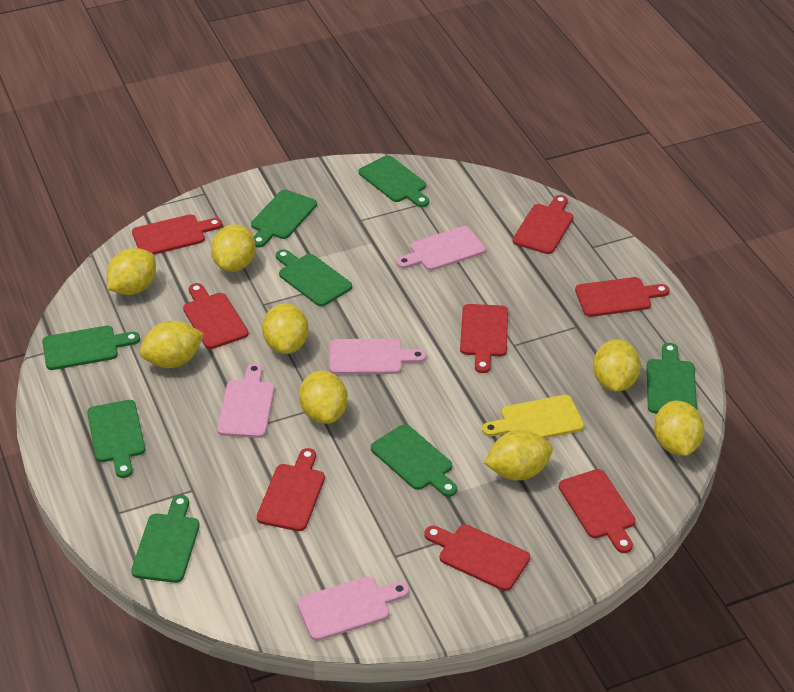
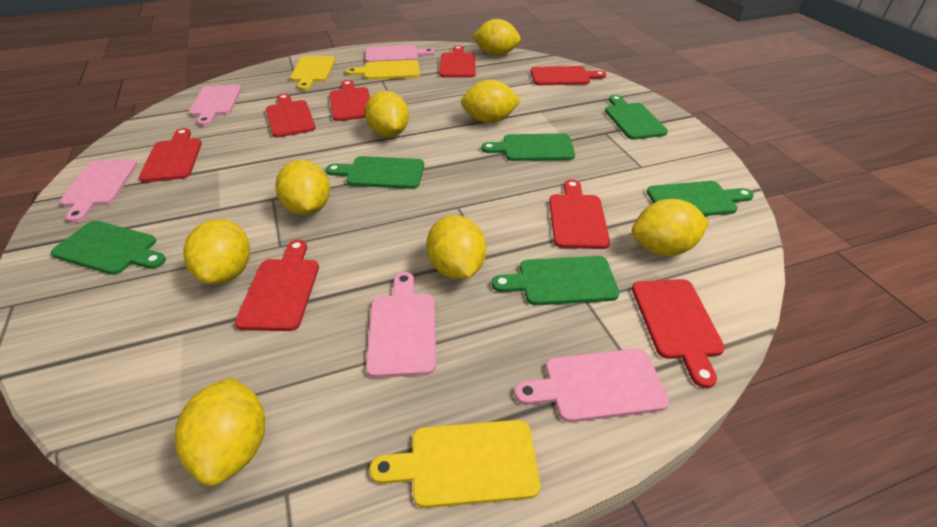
green cutting board: 8 -> 6
pink cutting board: 4 -> 5
yellow cutting board: 1 -> 3

